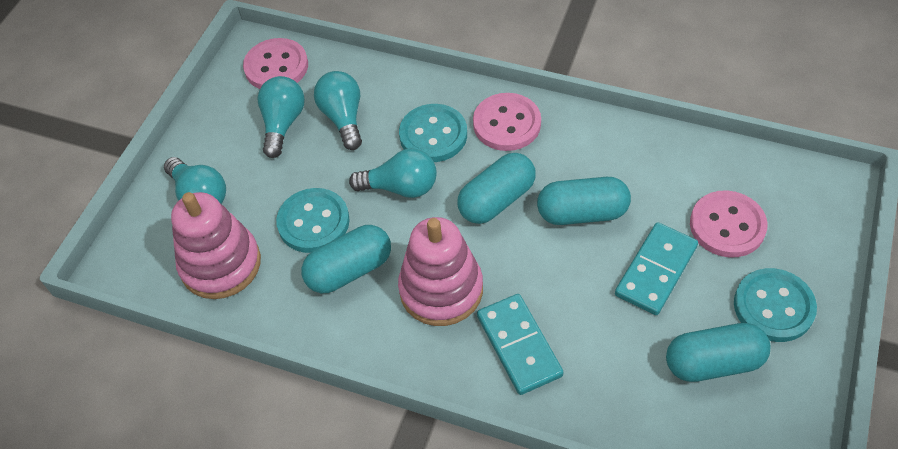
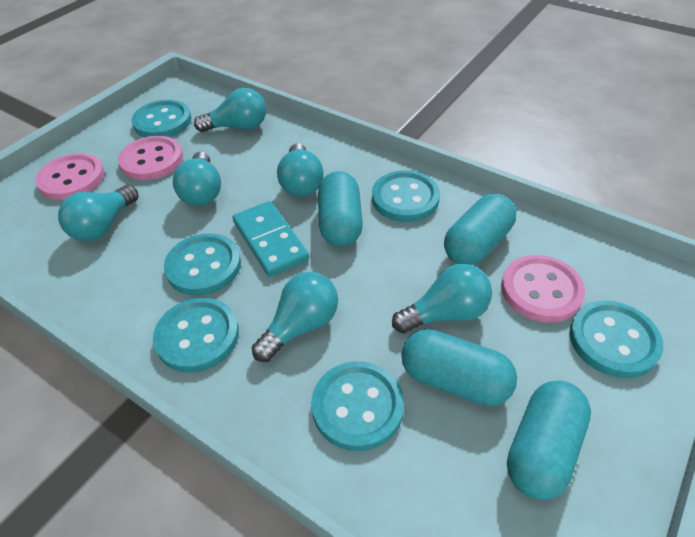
pink stacking toy: 2 -> 0
turquoise button: 3 -> 6
turquoise domino: 2 -> 1
turquoise light bulb: 4 -> 6

